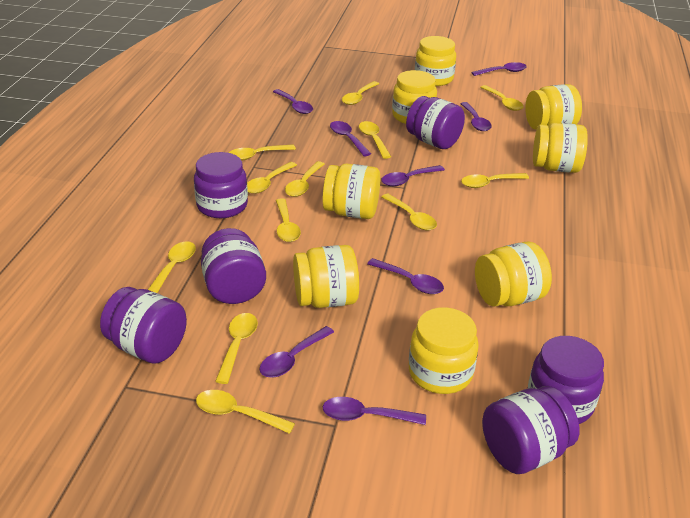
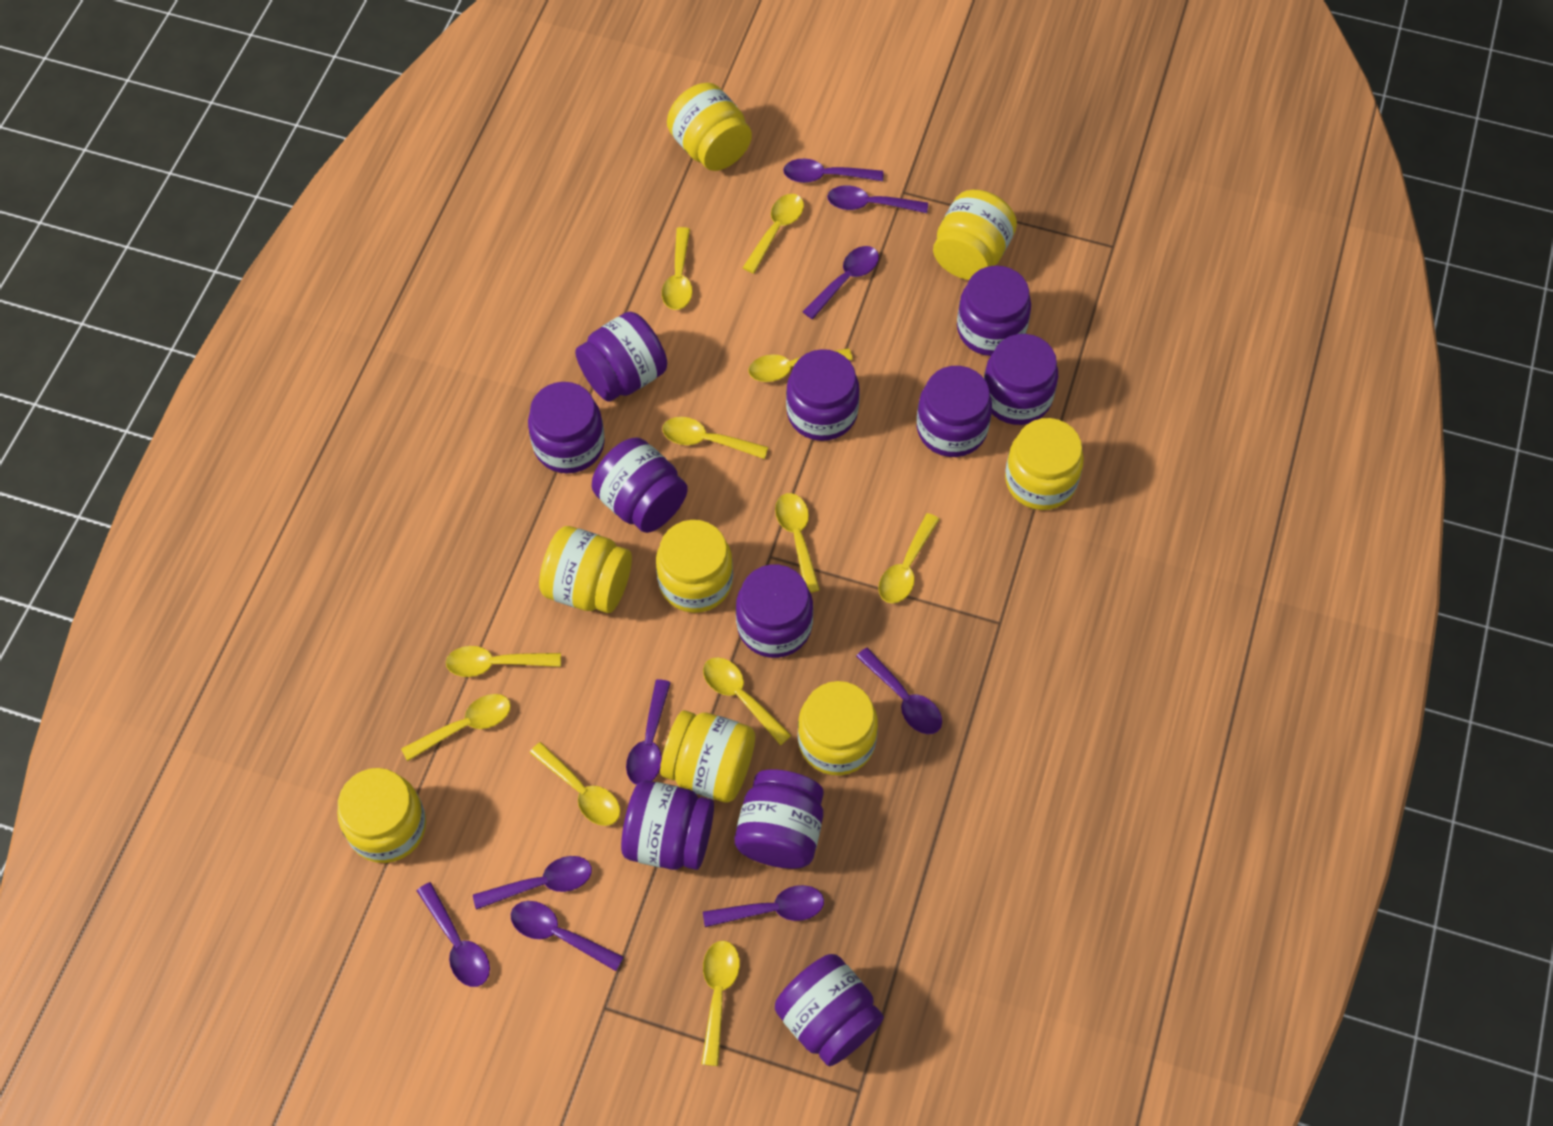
purple jar: 6 -> 11
purple spoon: 8 -> 9
yellow spoon: 12 -> 11

